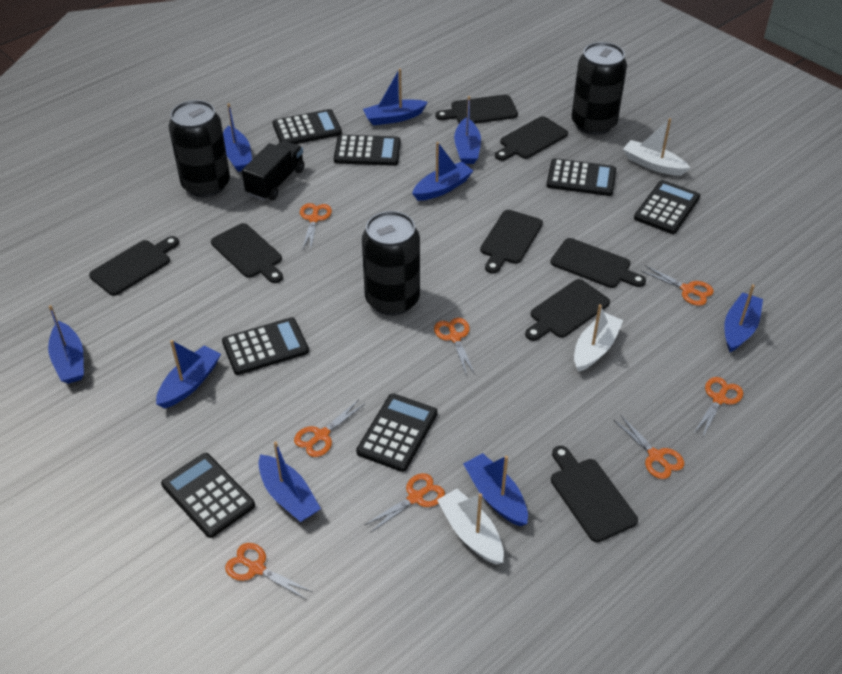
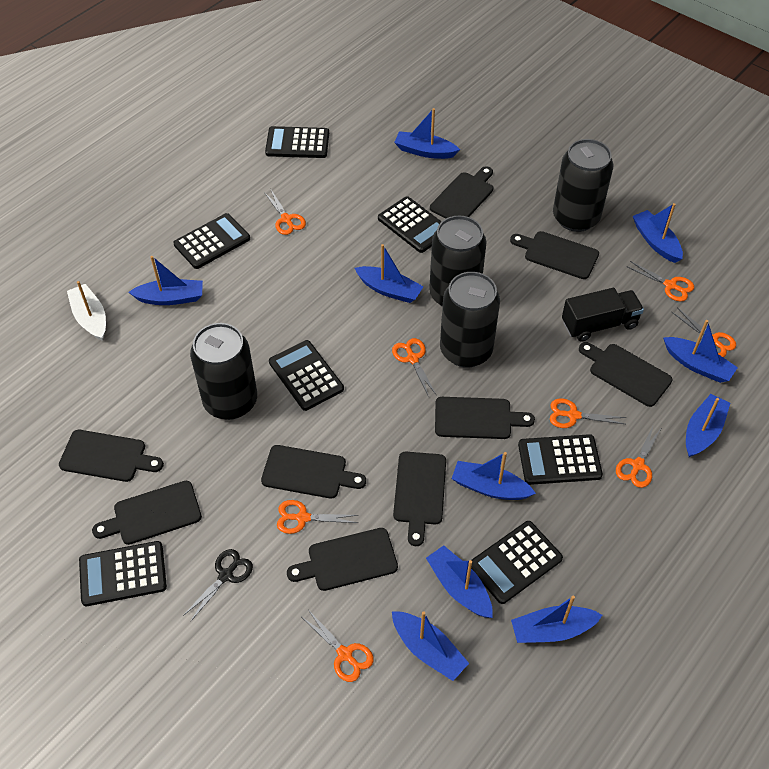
black can: 3 -> 4
black cutting board: 8 -> 9
black scissors: 0 -> 1
blue boat: 9 -> 10
white boat: 3 -> 1

